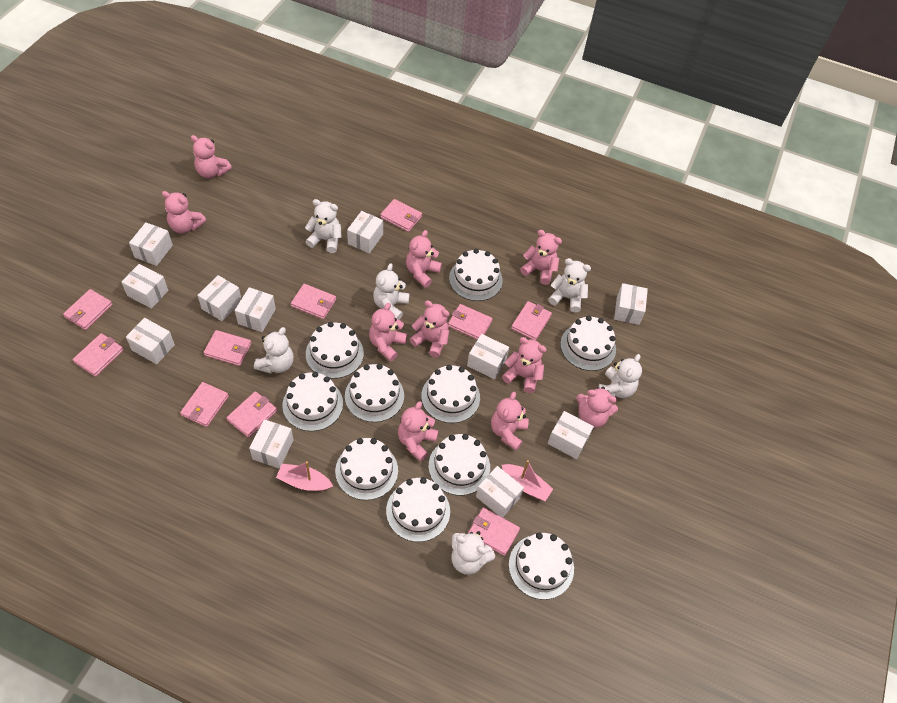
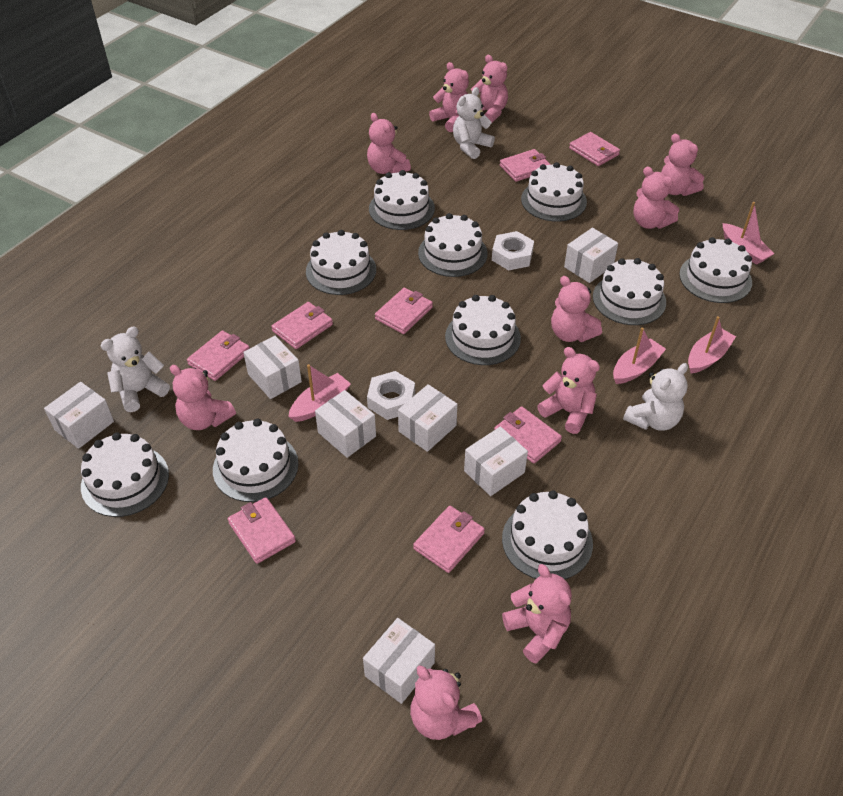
pink boat: 2 -> 4
pink wallet: 10 -> 8
white box: 11 -> 7
white nut: 0 -> 2
white teddy bear: 6 -> 3

